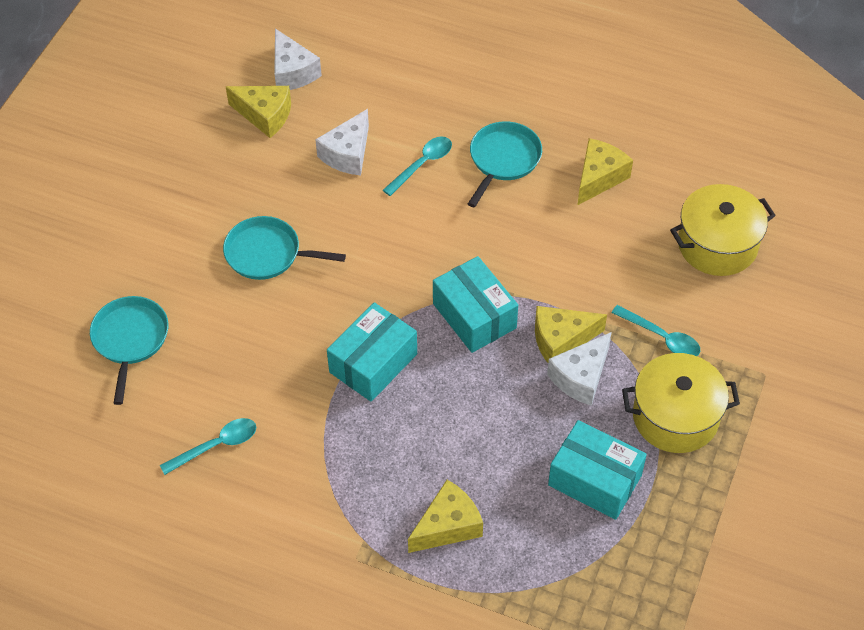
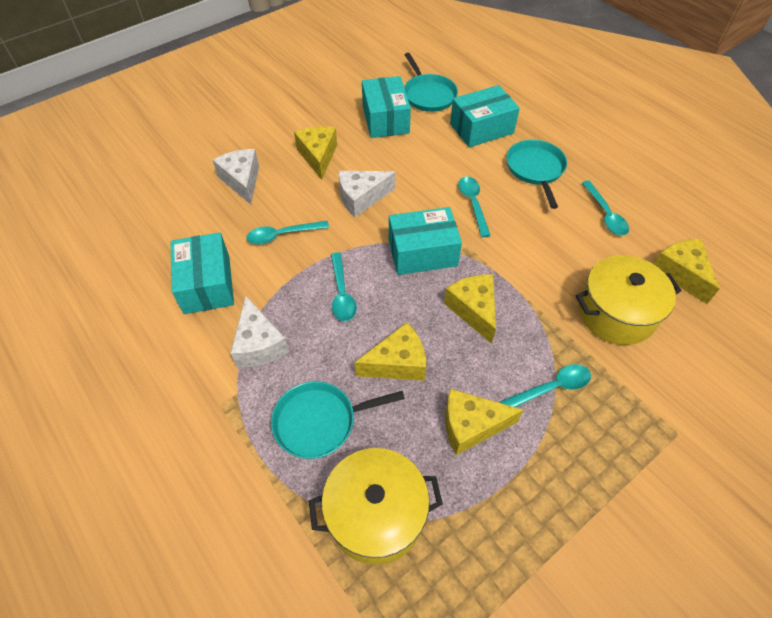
turquoise box: 3 -> 4
turquoise spoon: 3 -> 5
yellow cheese: 4 -> 5

